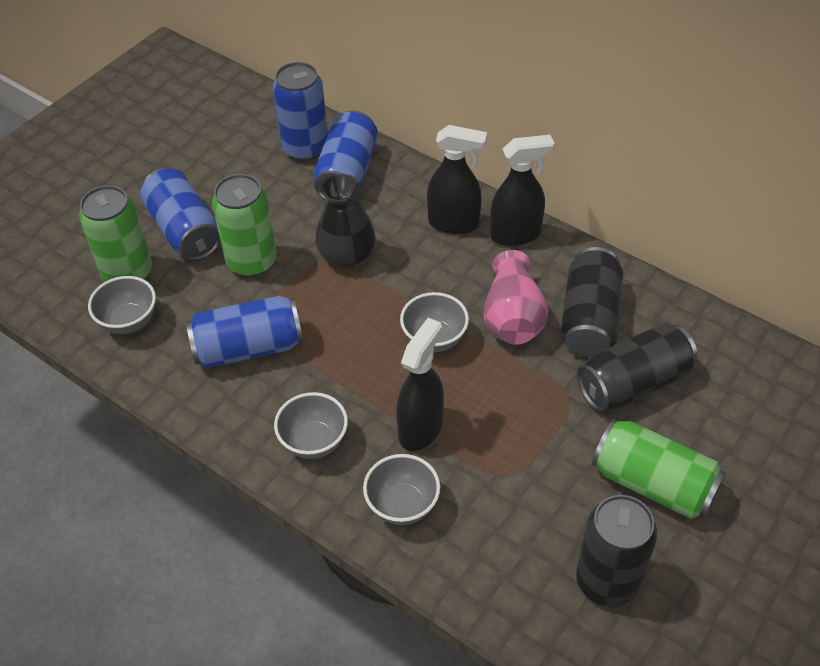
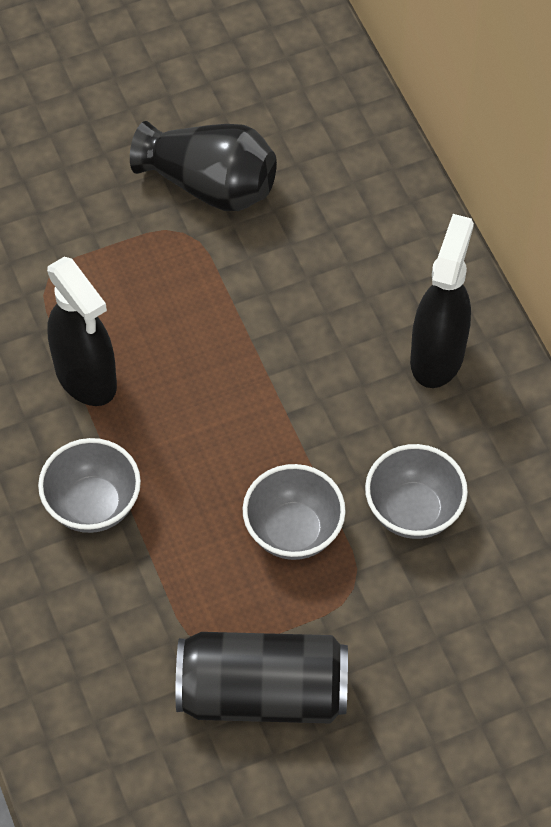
black can: 3 -> 1
black spray bottle: 3 -> 2
blue can: 4 -> 0
green can: 3 -> 0
grey bowl: 4 -> 3
pink vase: 1 -> 0

